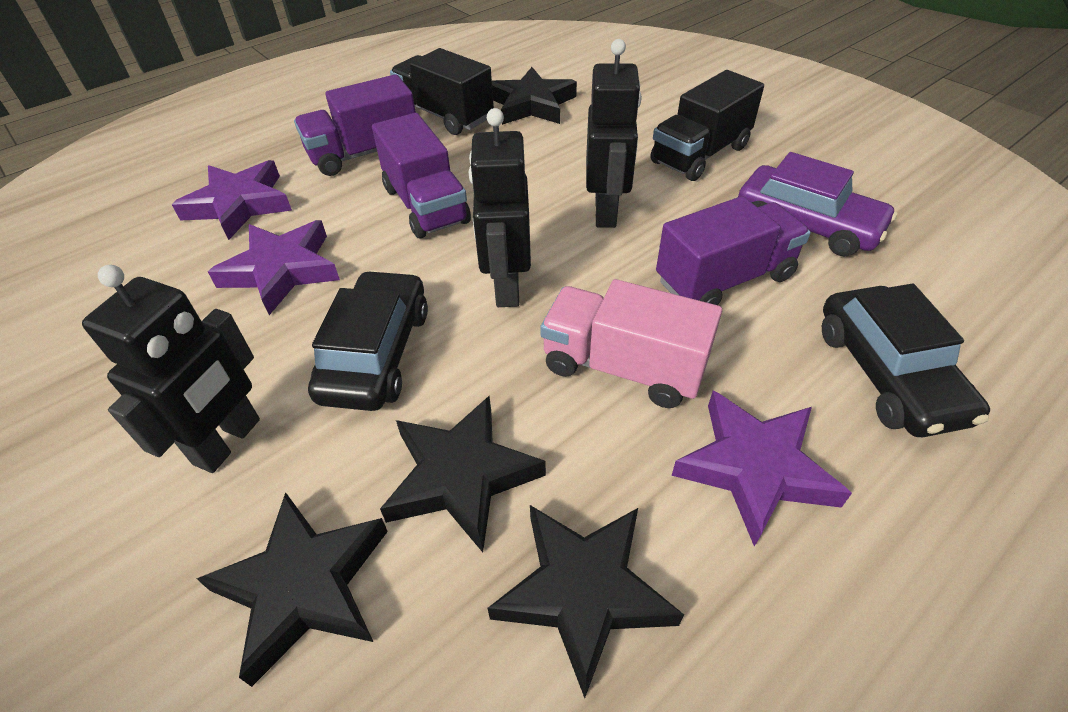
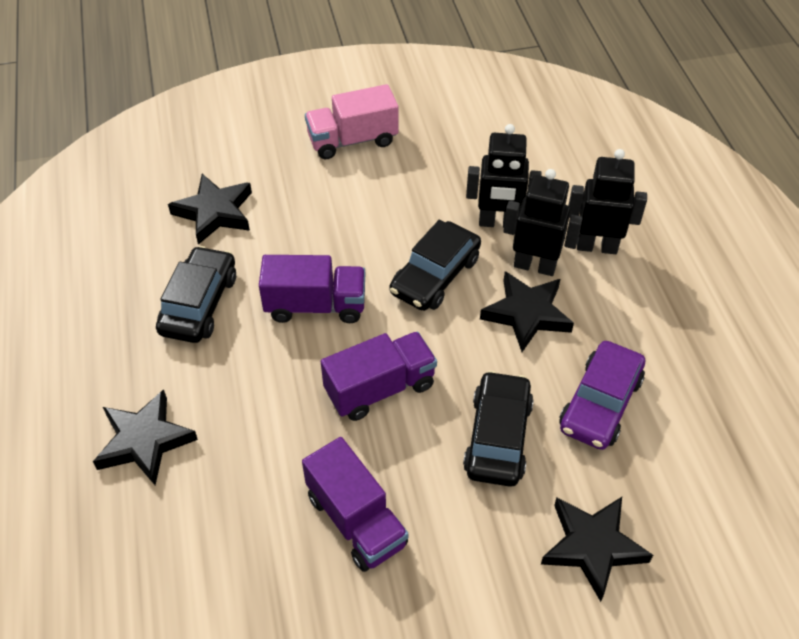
black car: 2 -> 3
black truck: 2 -> 0
purple star: 3 -> 0

